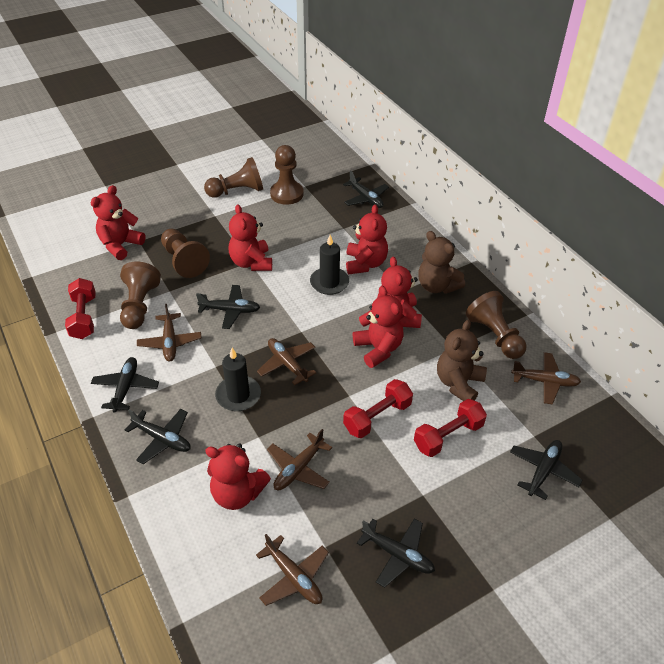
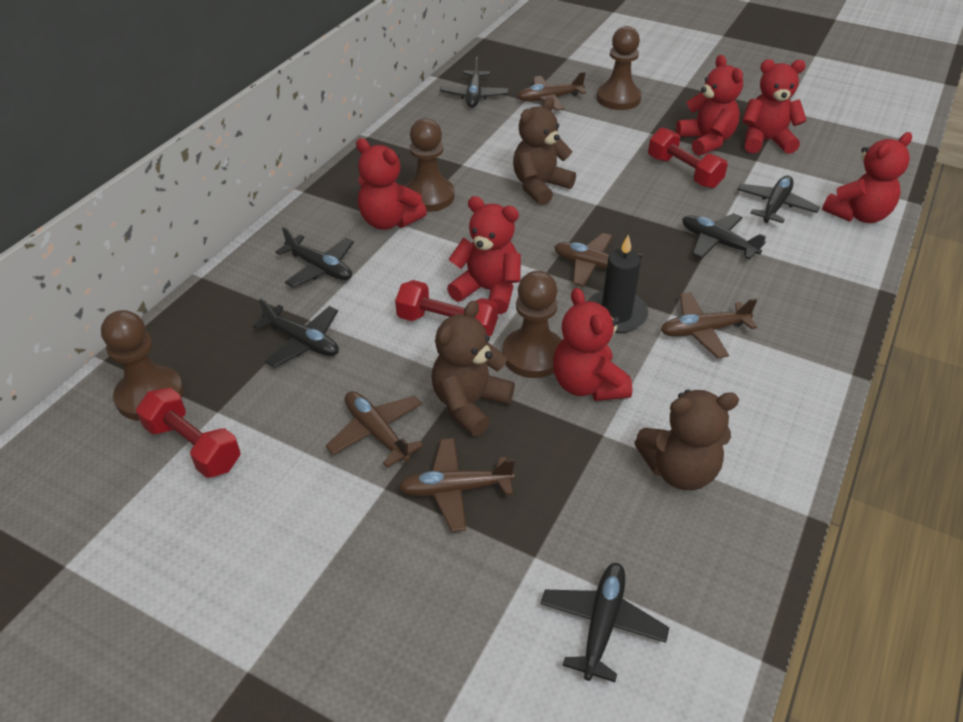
black candle: 2 -> 1
brown pawn: 5 -> 4
brown teddy bear: 2 -> 3

